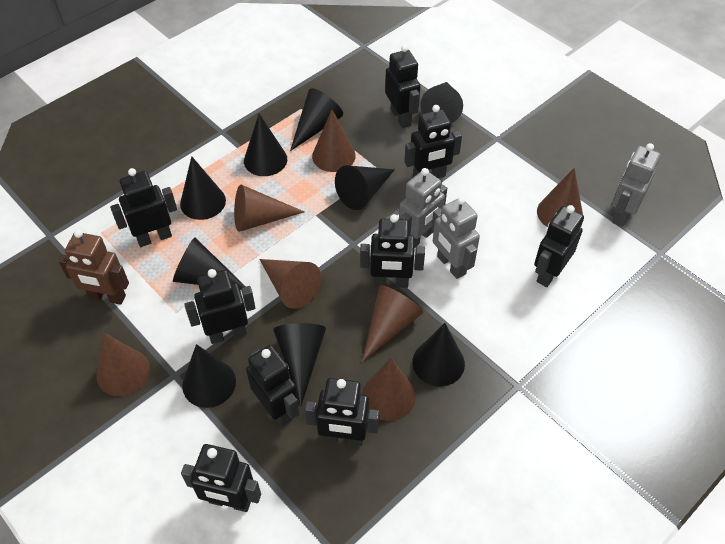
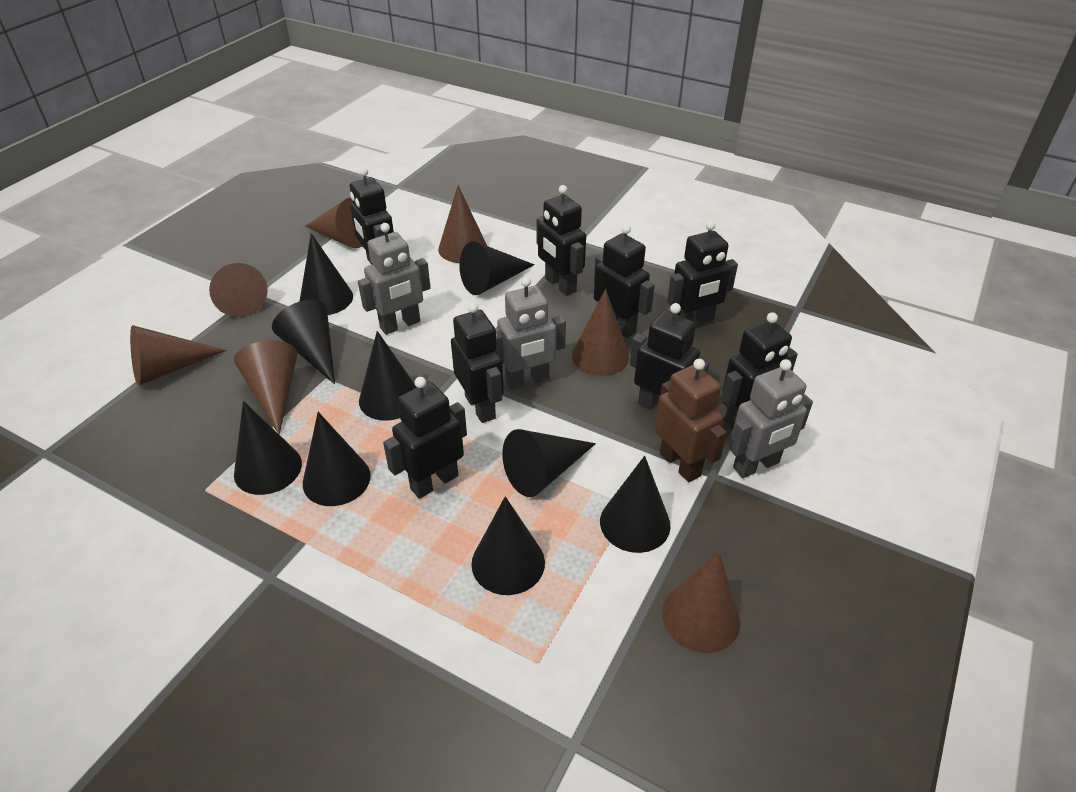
black robot: 9 -> 8

